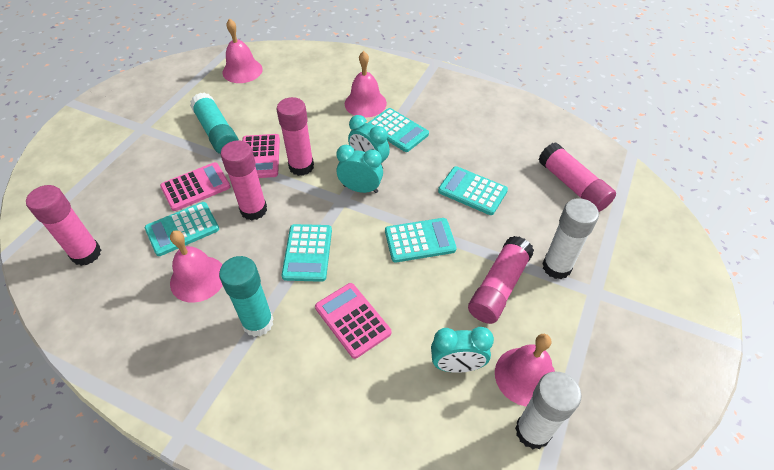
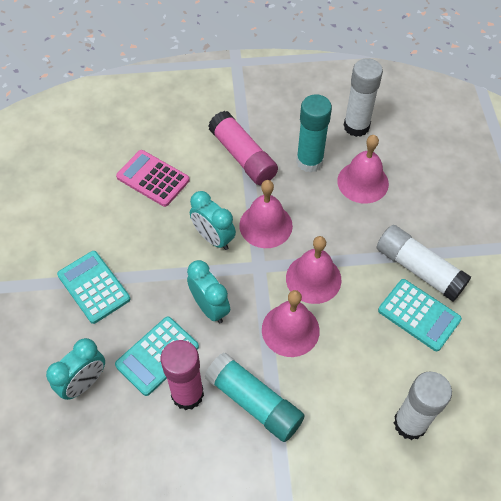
pink calculator: 3 -> 1
pink glue stick: 5 -> 2
turquoise calculator: 5 -> 3
white glue stick: 2 -> 3

